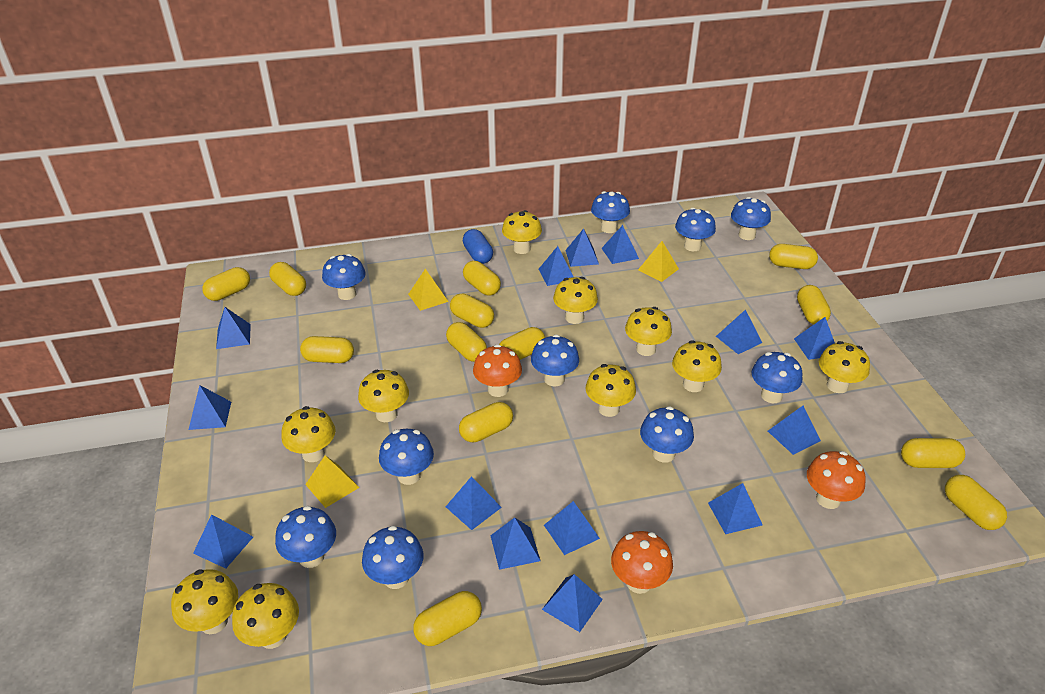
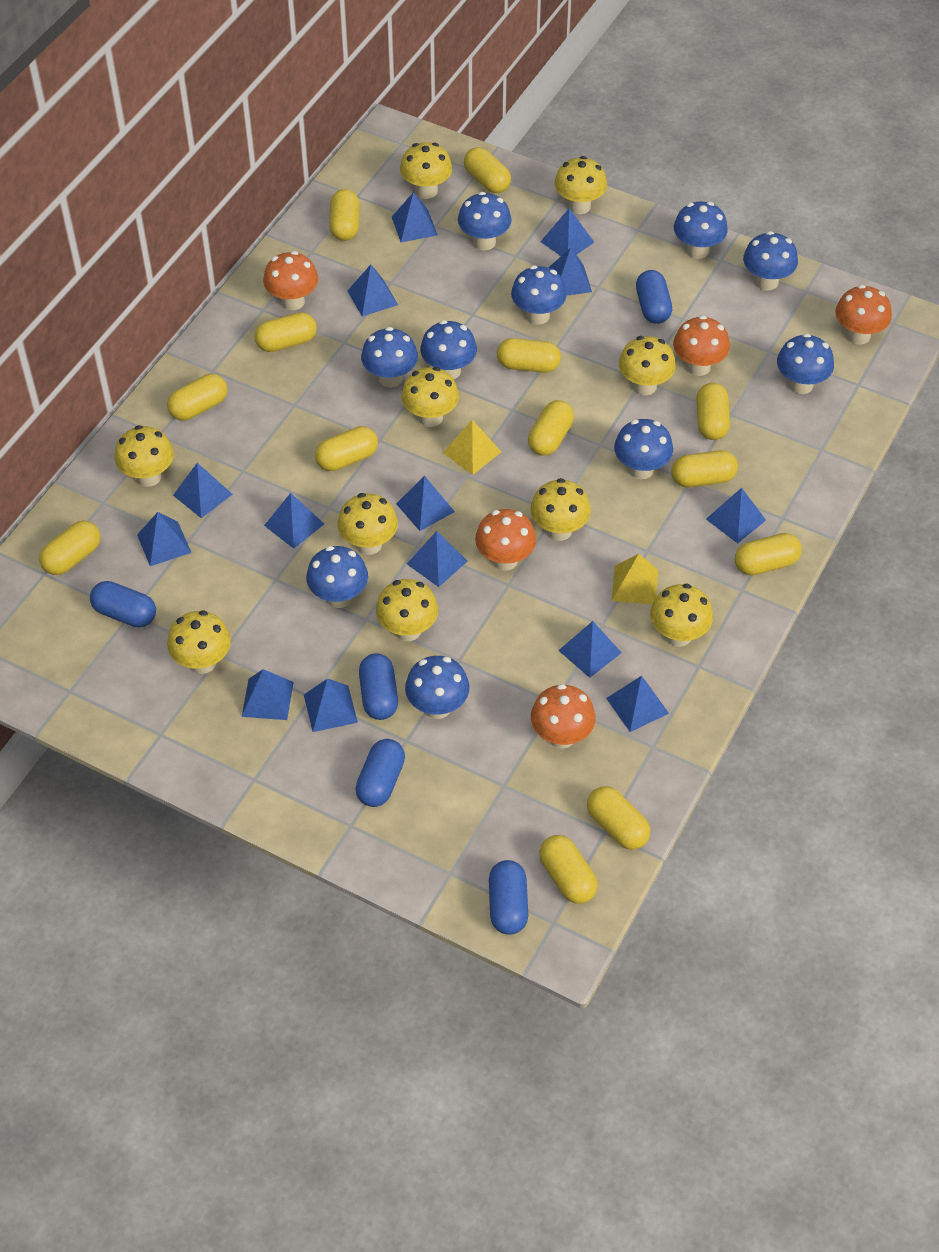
blue capsule: 1 -> 5
orange mushroom: 3 -> 5
yellow pyramid: 3 -> 2

